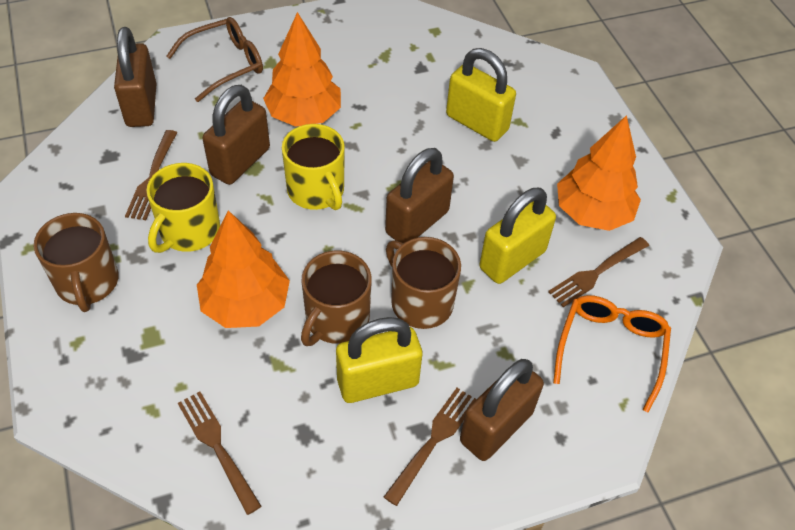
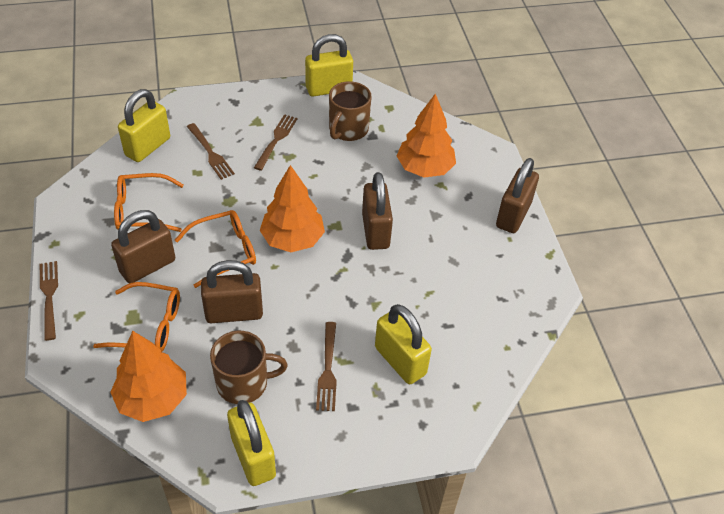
brown glasses: 1 -> 0
brown mug: 3 -> 2
orange glasses: 1 -> 3
yellow mug: 2 -> 0
yellow padlock: 3 -> 4

